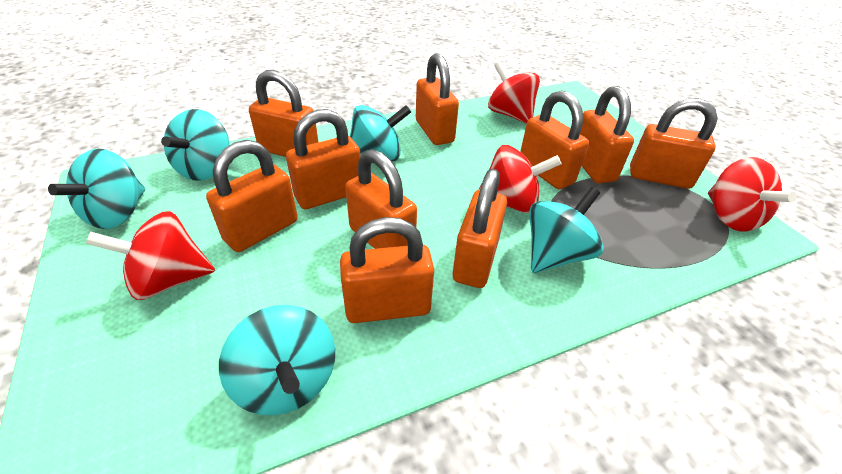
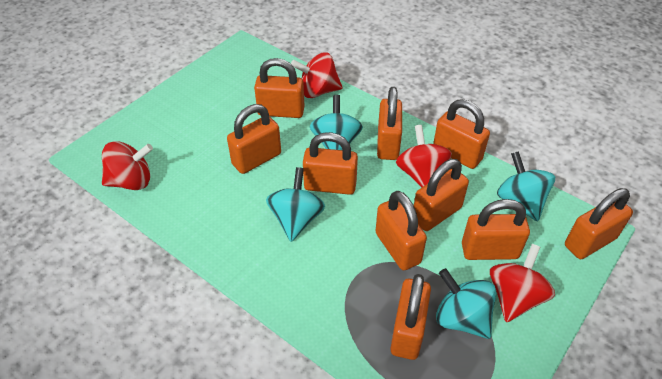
turquoise spinning top: 5 -> 4

